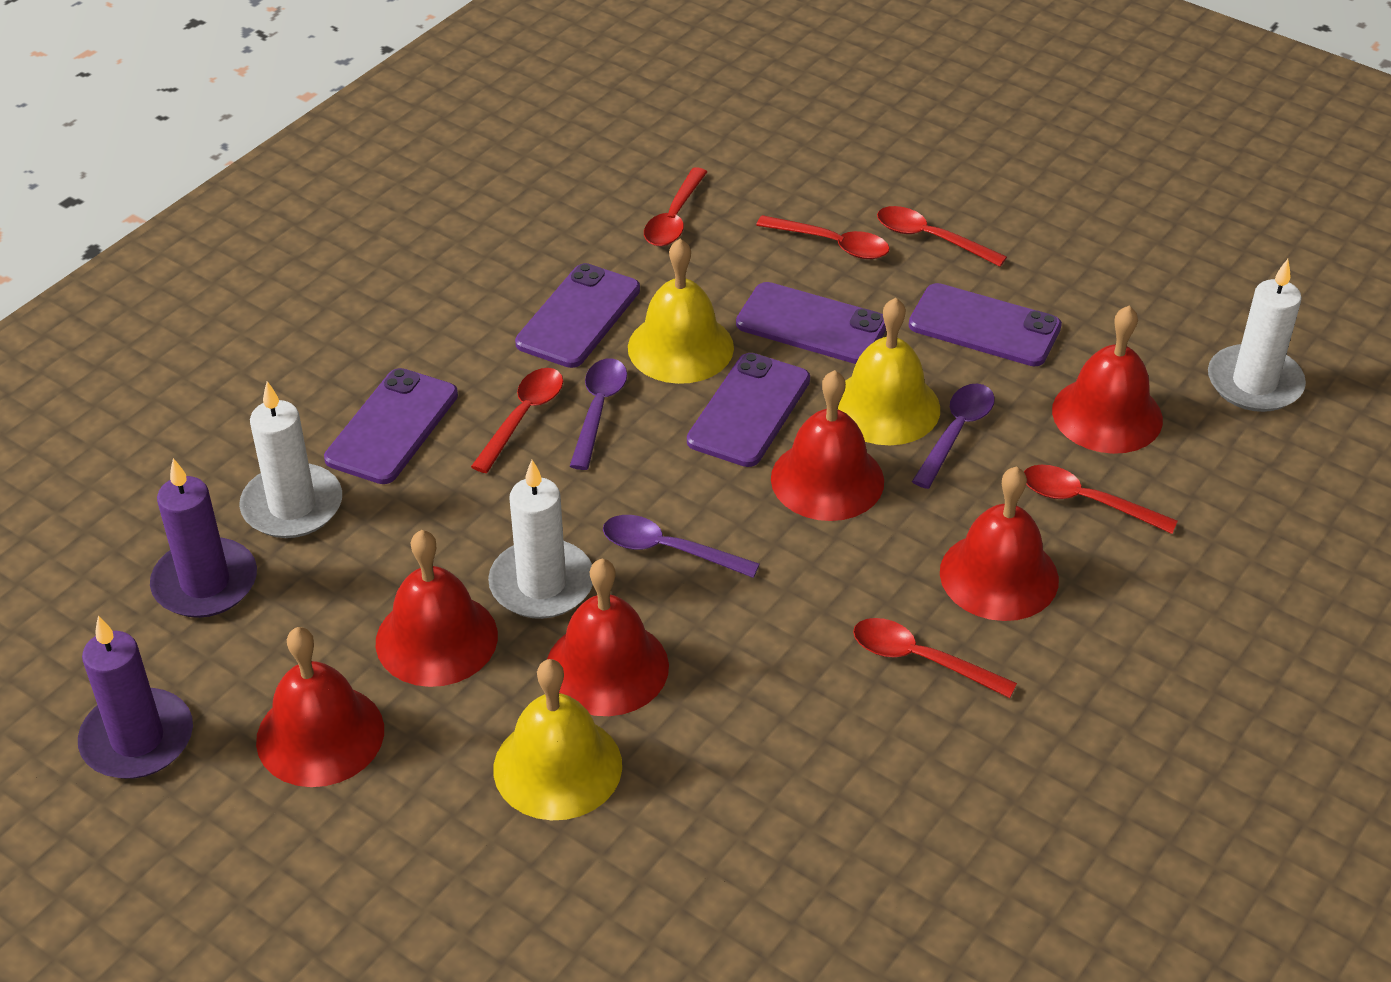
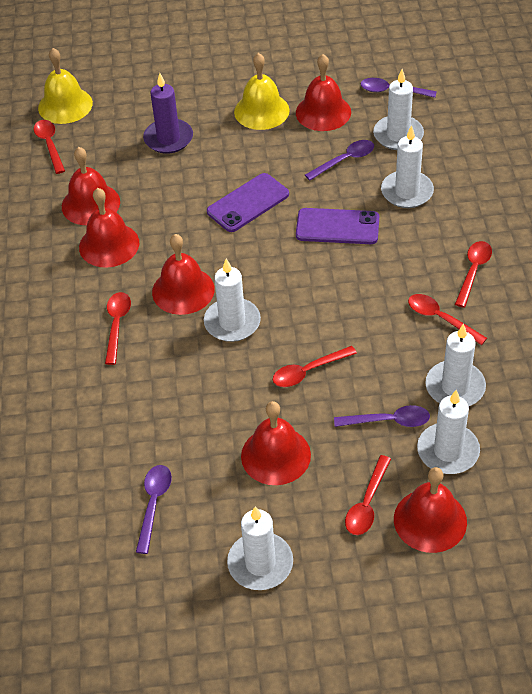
purple candle: 2 -> 1
purple phone: 5 -> 2
purple spoon: 3 -> 4
white candle: 3 -> 6
yellow bell: 3 -> 2

